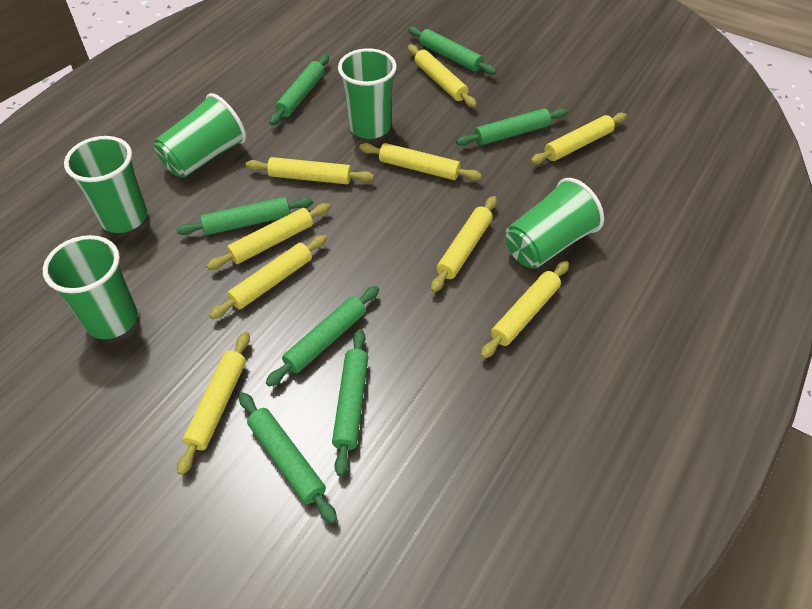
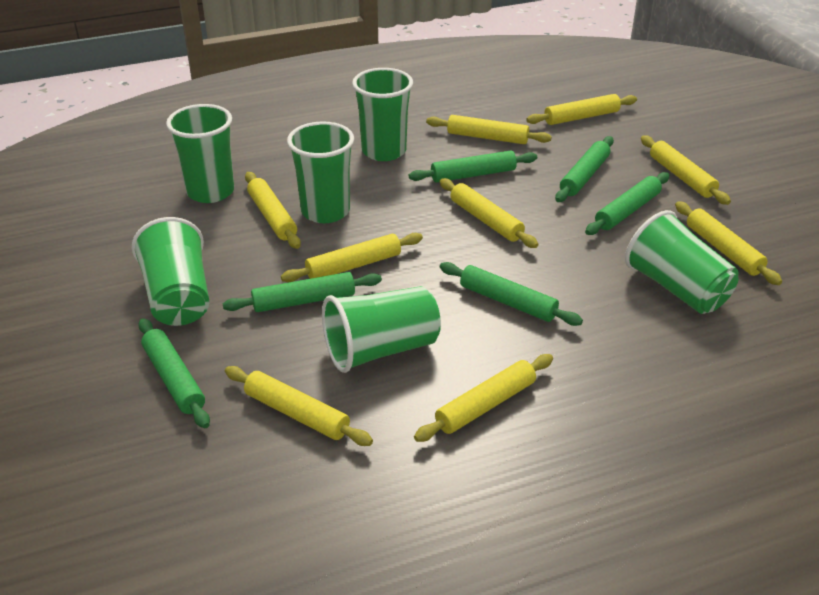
green cup: 5 -> 6
green rolling pin: 7 -> 6

